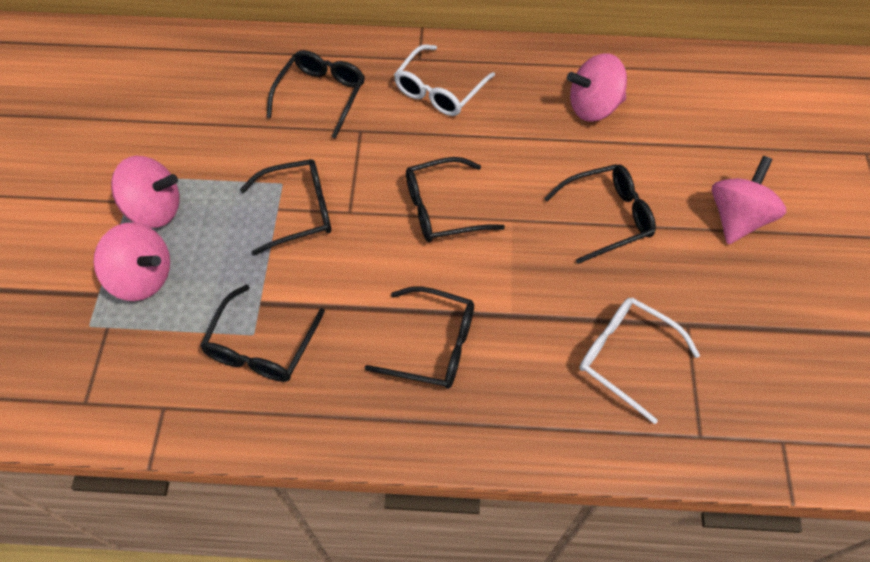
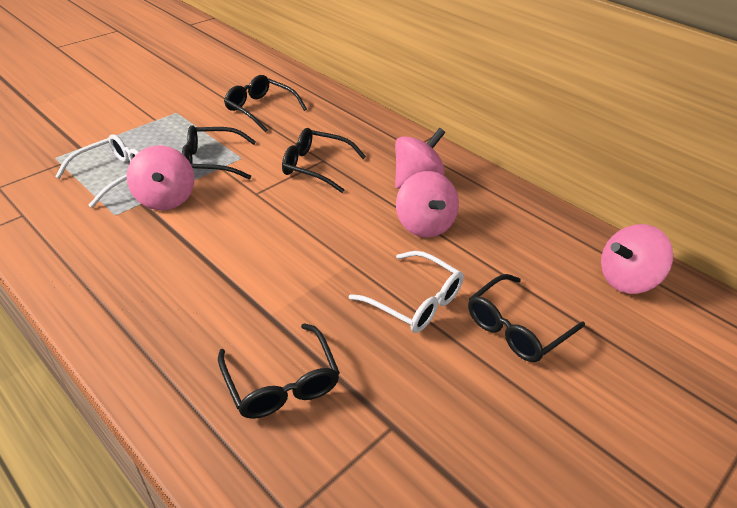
black glasses: 6 -> 5

